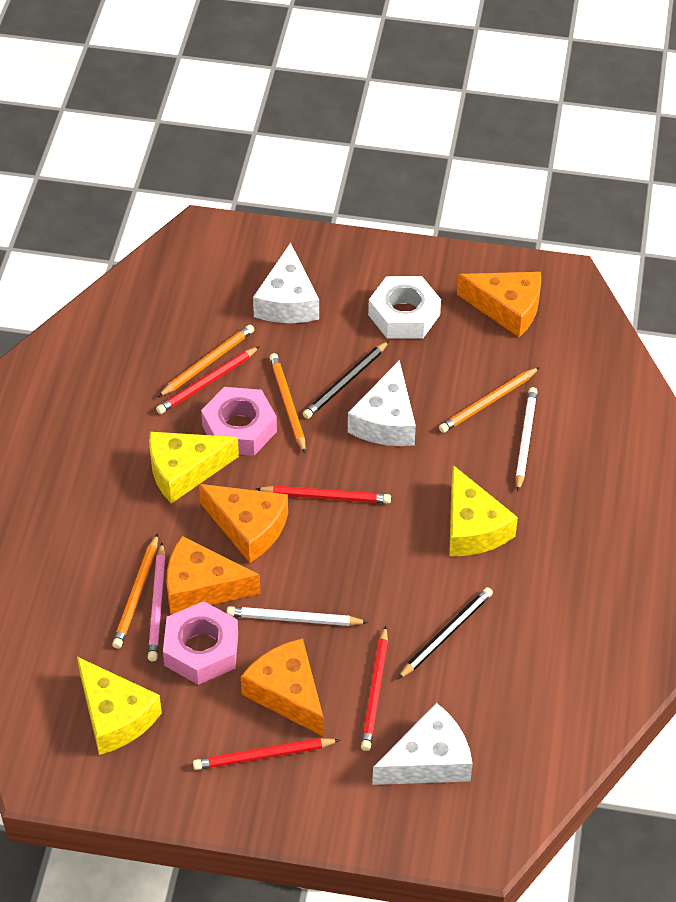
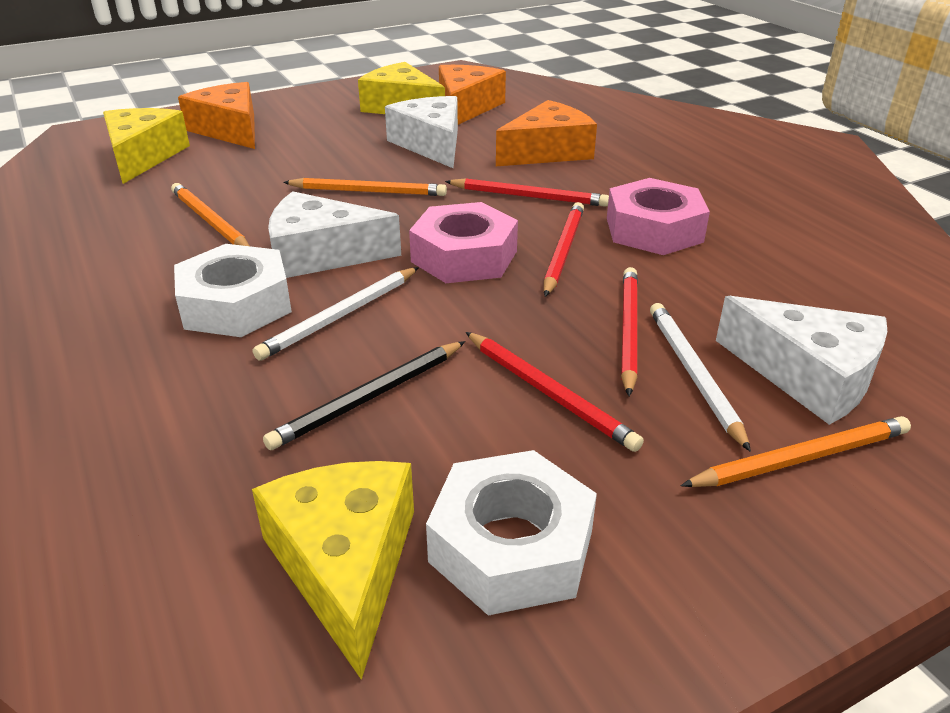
black pencil: 2 -> 1
orange cheese: 4 -> 3
orange pencil: 4 -> 3
pink pencil: 1 -> 0
white nut: 1 -> 2

